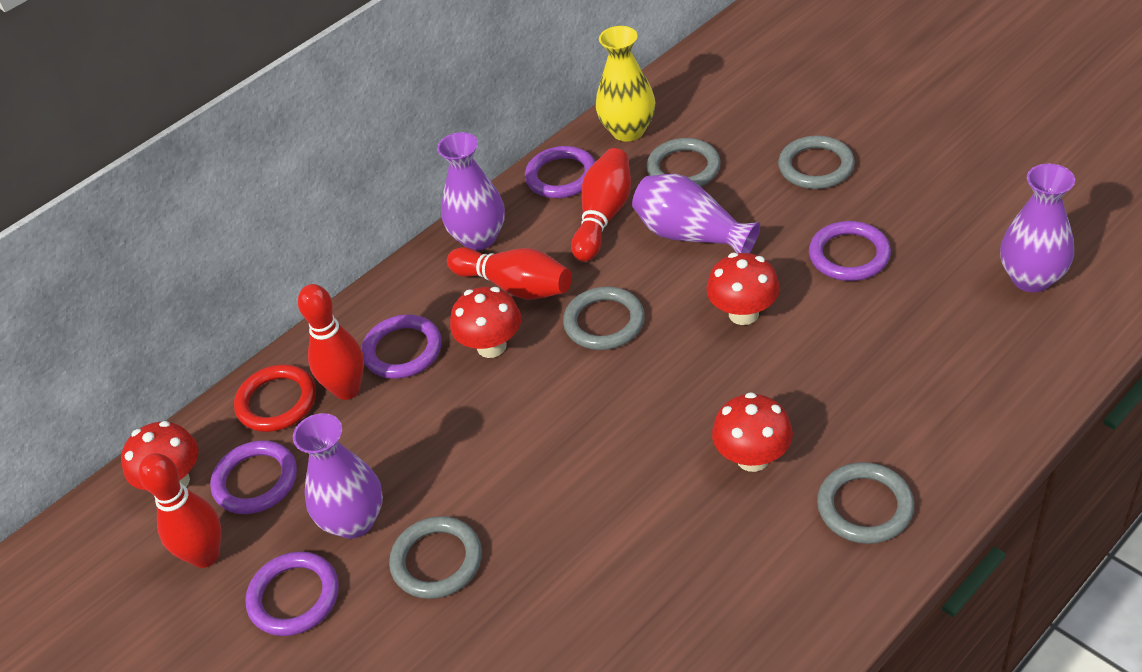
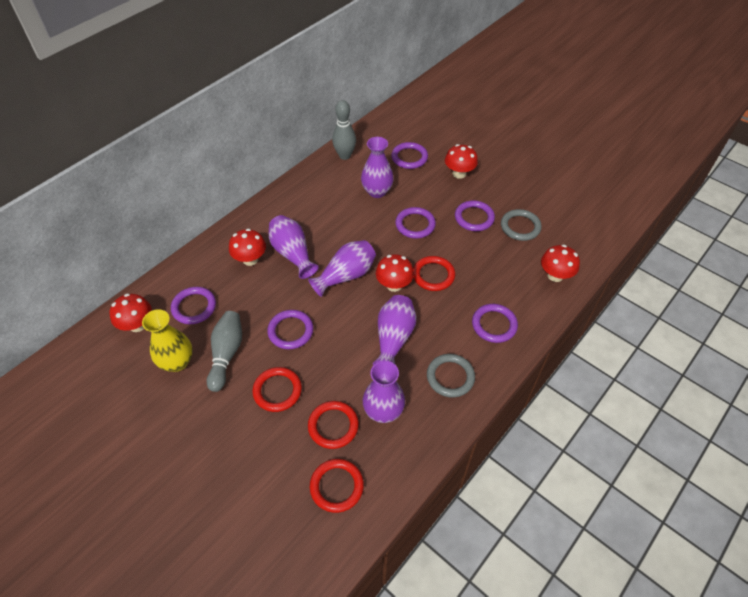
grey bowling pin: 0 -> 2
grey ring: 5 -> 2
purple ring: 5 -> 6
purple vase: 4 -> 5
red bowling pin: 4 -> 0
red mushroom: 4 -> 5
red ring: 1 -> 4

